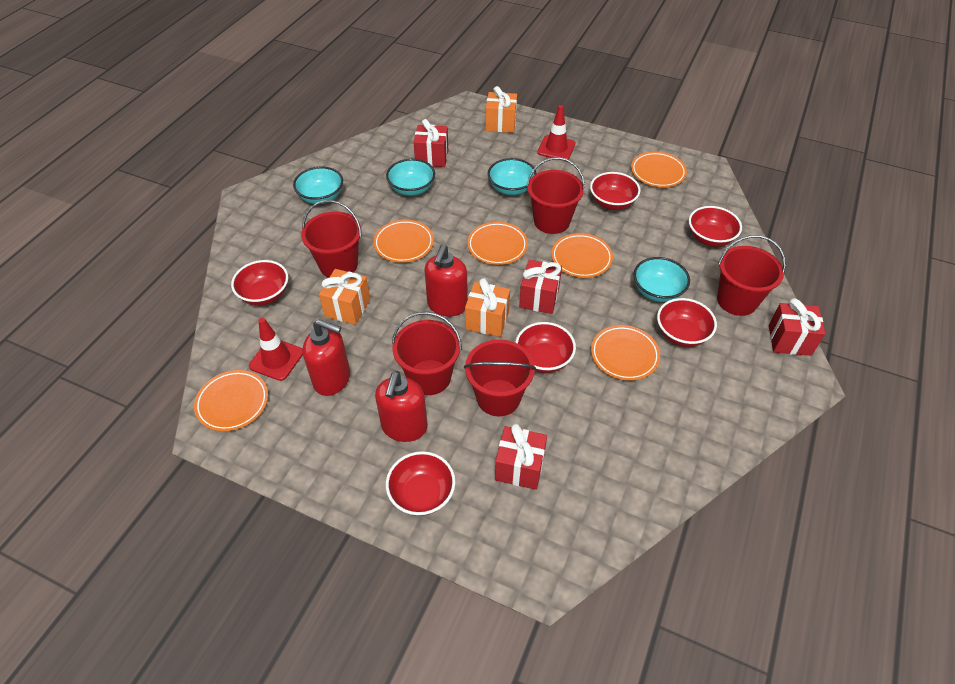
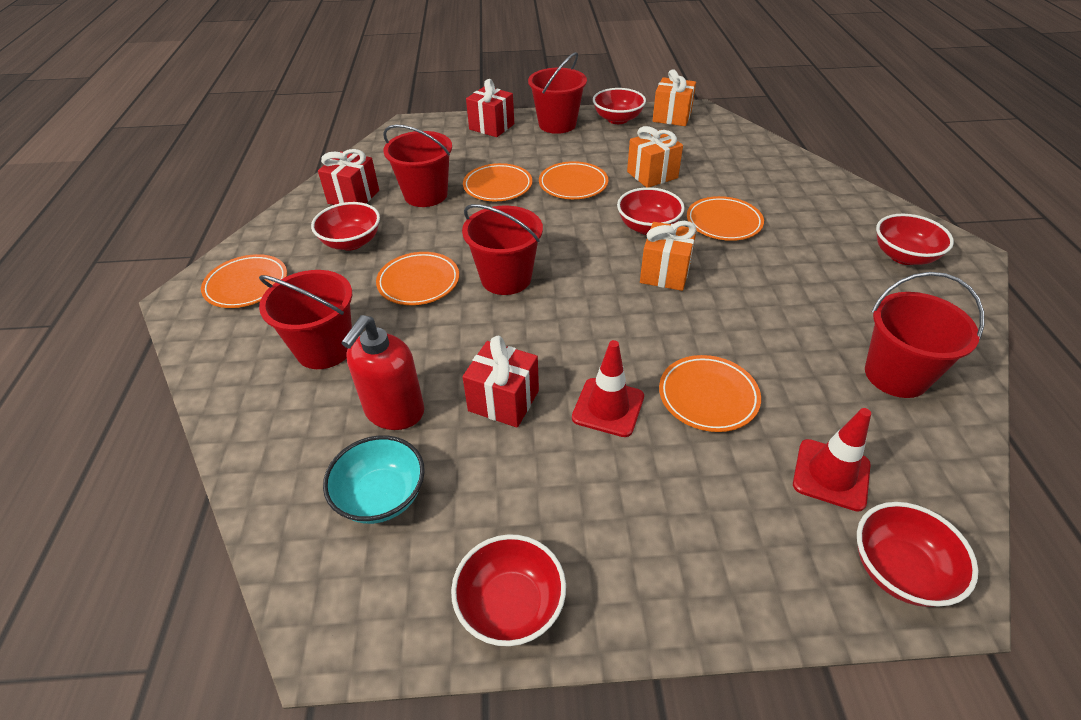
red gift: 4 -> 3
red soap dispenser: 3 -> 1
turquoise bowl: 4 -> 1

